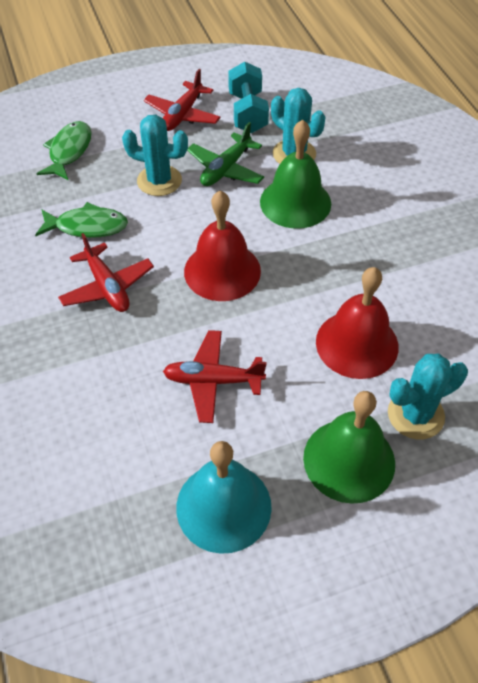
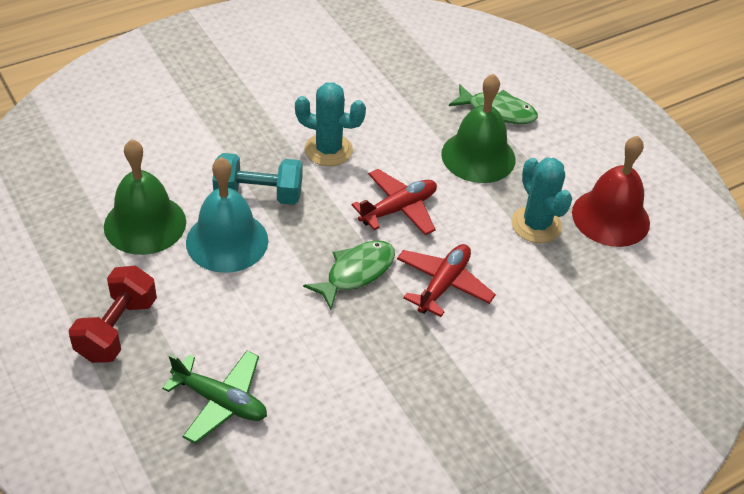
red bell: 2 -> 1
red dumbbell: 0 -> 1
red plane: 3 -> 2
turquoise cactus: 3 -> 2

